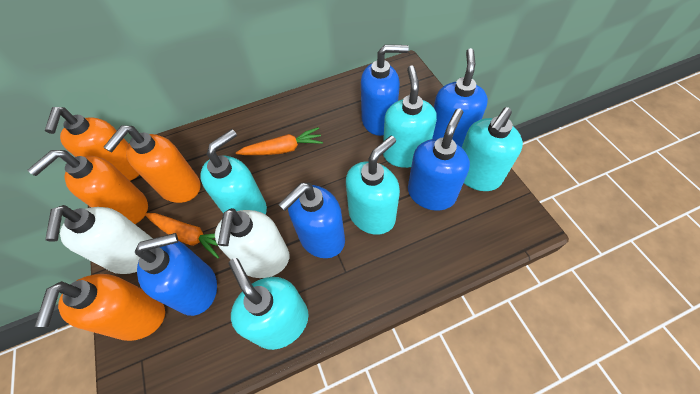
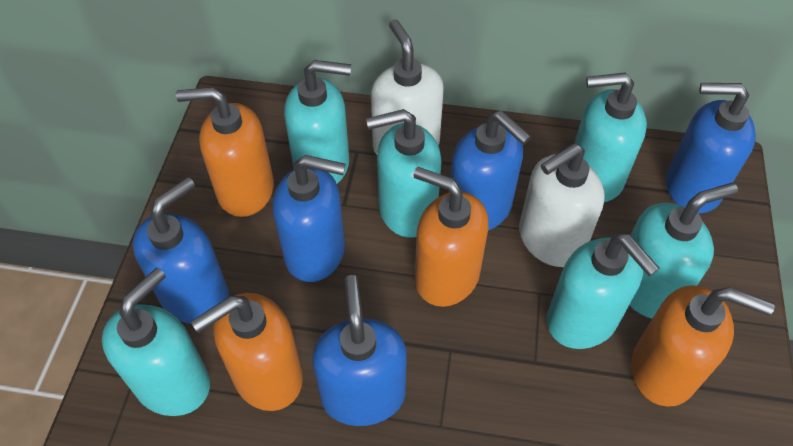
orange carrot: 2 -> 0
turquoise soap dispenser: 5 -> 6

